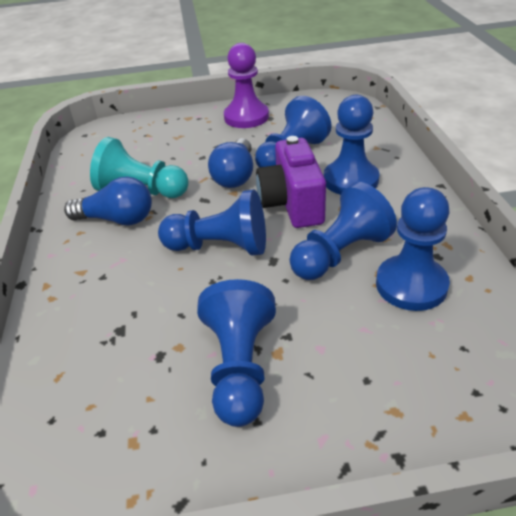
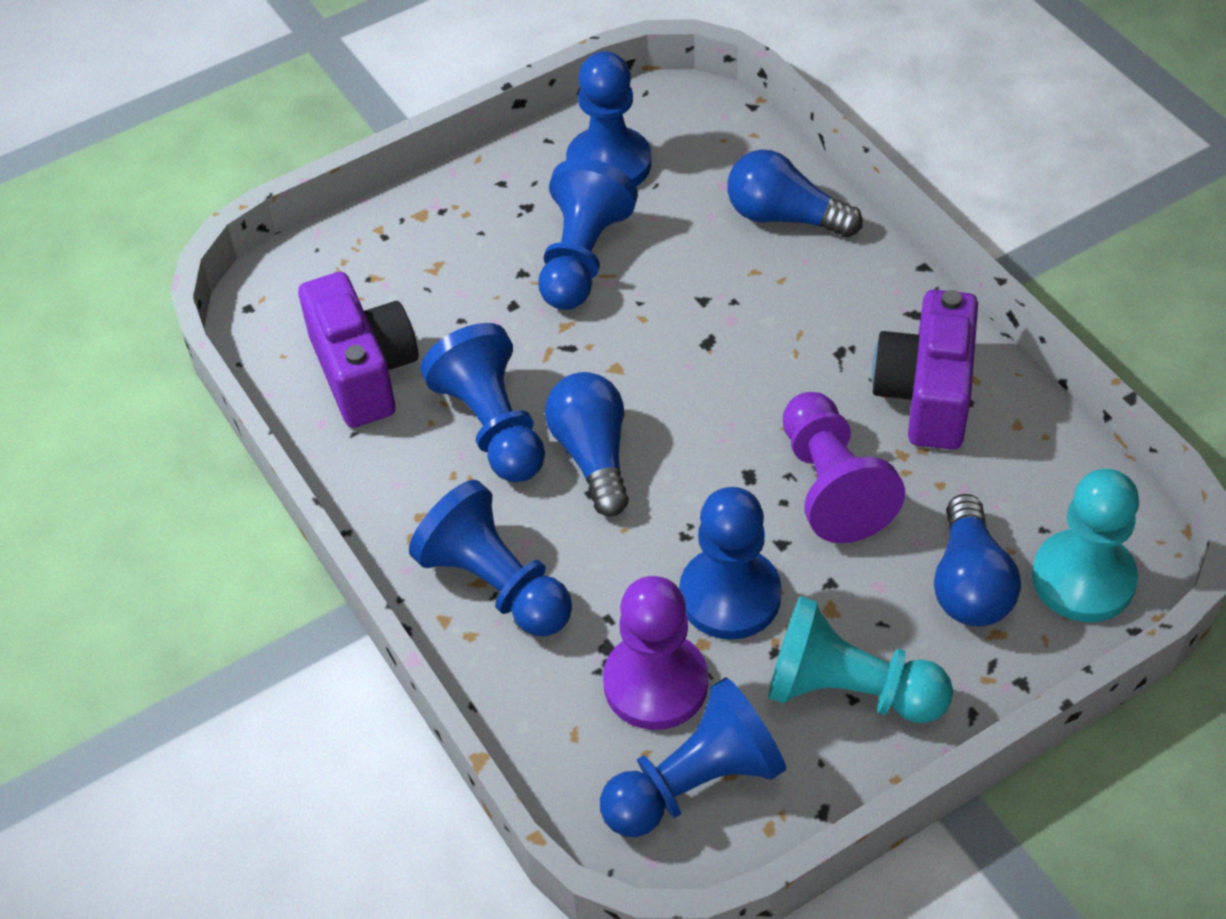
blue light bulb: 2 -> 3
purple camera: 1 -> 2
purple pawn: 1 -> 2
turquoise pawn: 1 -> 2

